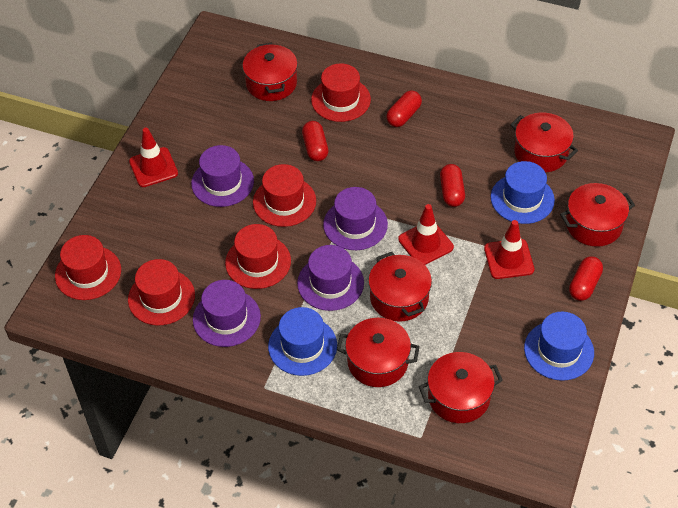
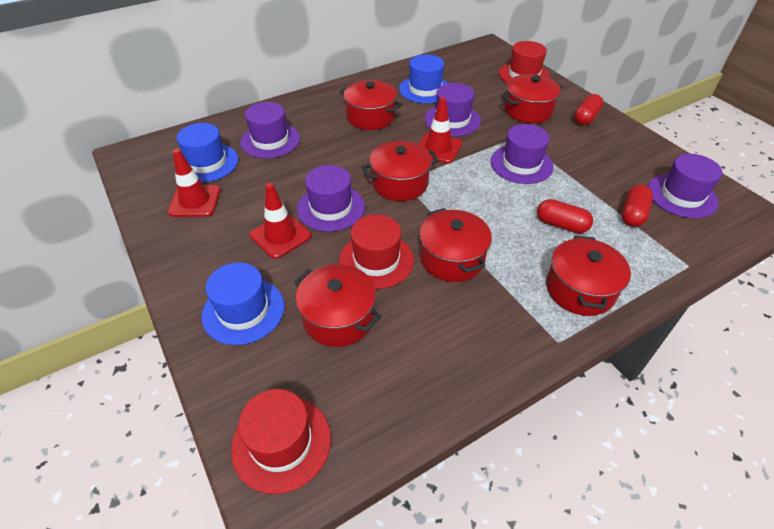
purple hat: 4 -> 5
red capsule: 4 -> 3
red hat: 5 -> 3

